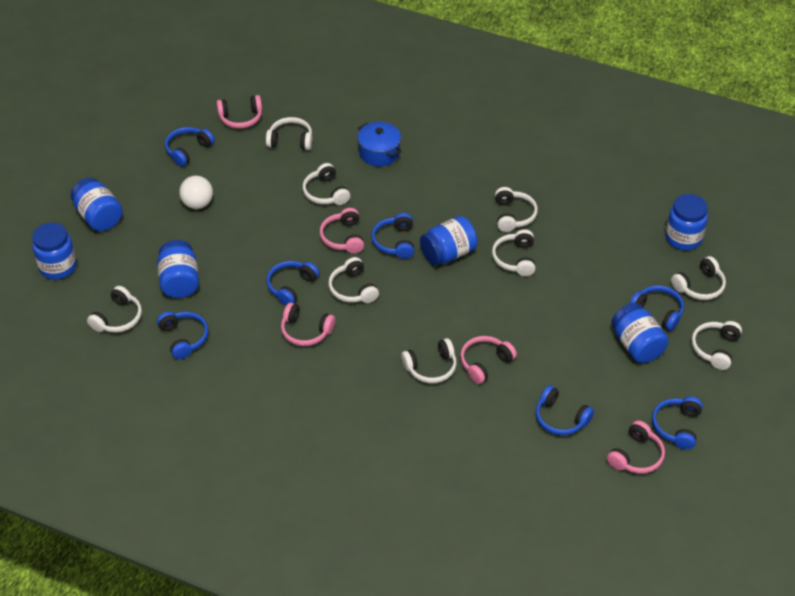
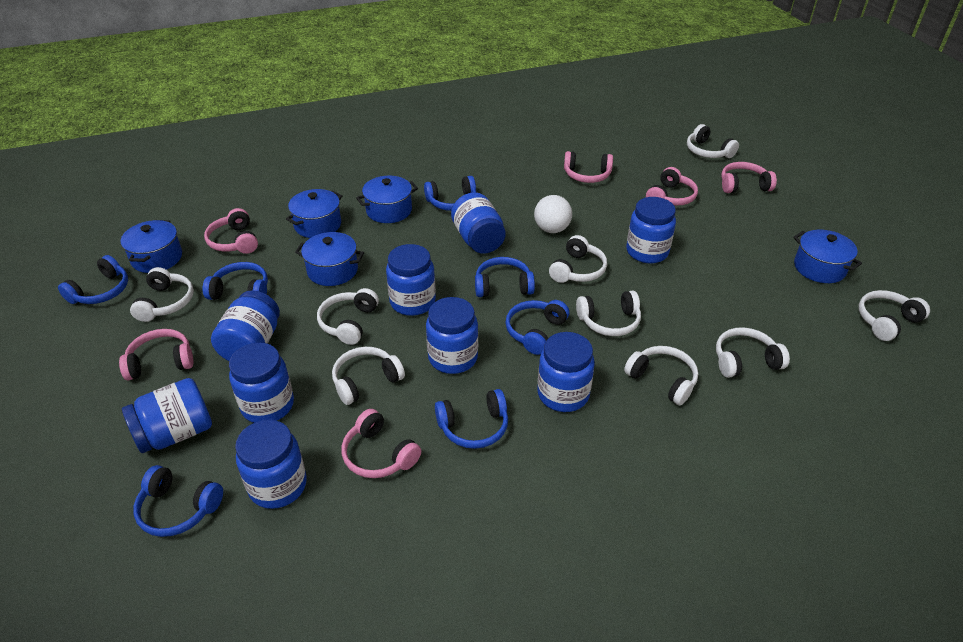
blue jar: 6 -> 9
blue pot: 1 -> 5
pink headphones: 5 -> 6

